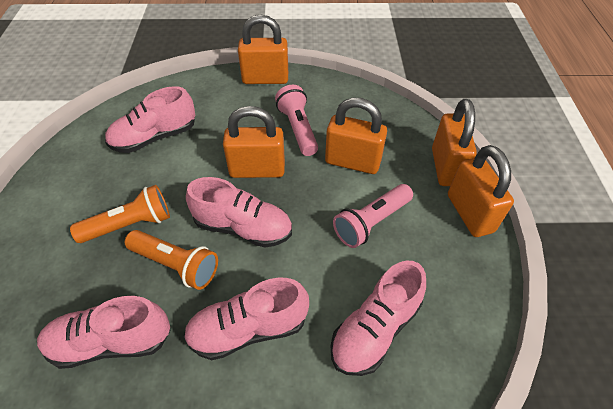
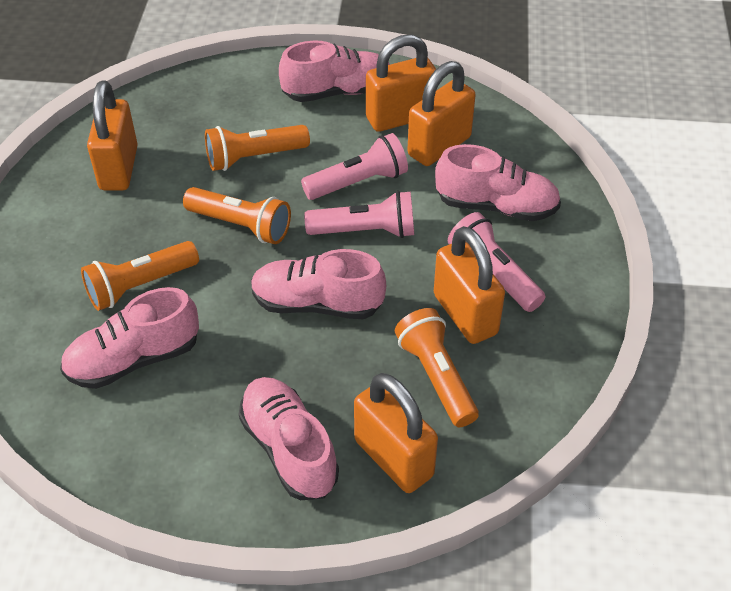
orange flashlight: 2 -> 4
pink flashlight: 2 -> 3

